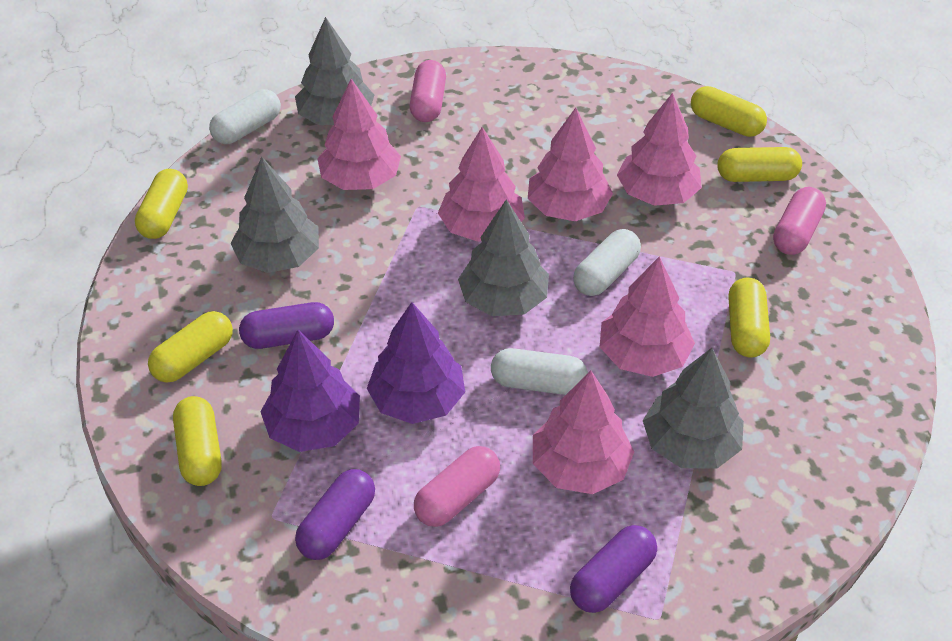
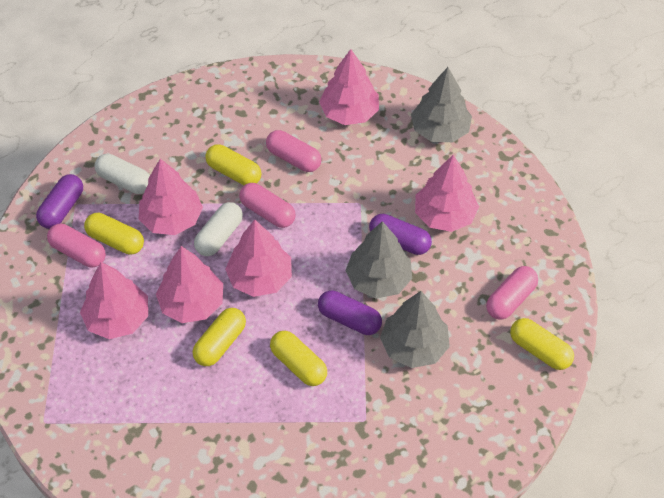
grey tree: 4 -> 3
pink capsule: 3 -> 4
purple tree: 2 -> 0
white capsule: 3 -> 2
yellow capsule: 6 -> 5

